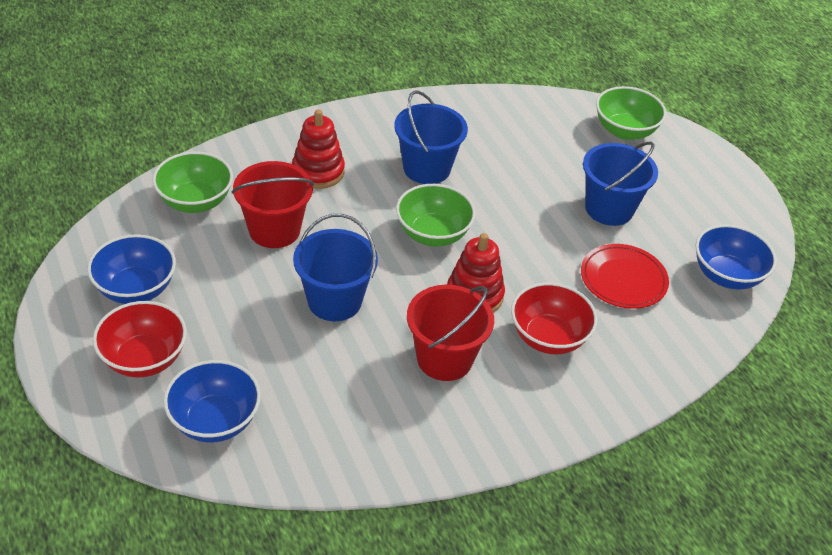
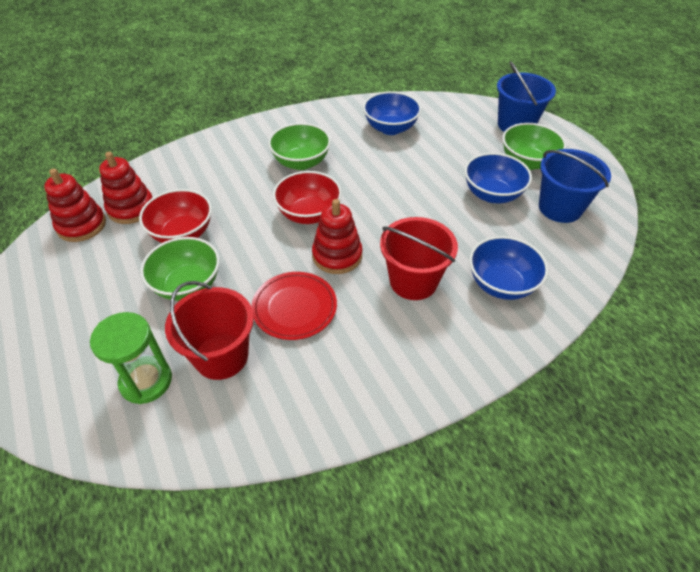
blue bucket: 3 -> 2
green hourglass: 0 -> 1
red stacking toy: 2 -> 3

